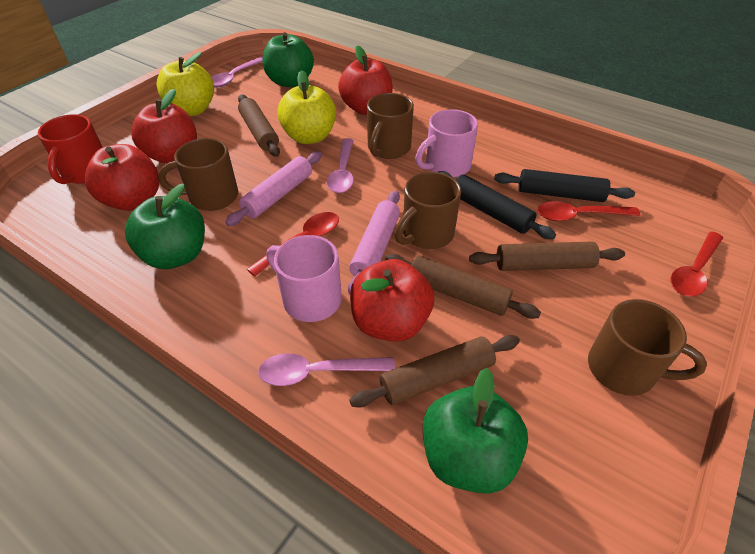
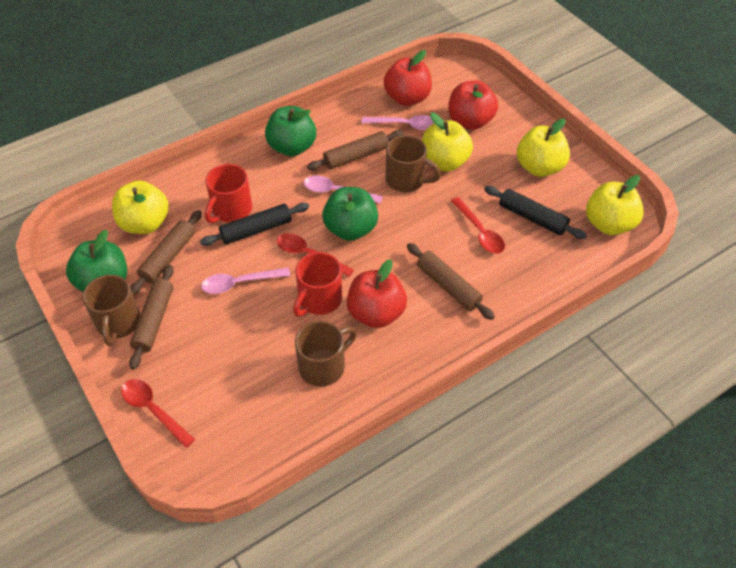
brown mug: 4 -> 3
pink mug: 2 -> 0
pink rolling pin: 2 -> 0
red apple: 4 -> 3
red mug: 1 -> 2
yellow apple: 2 -> 4

